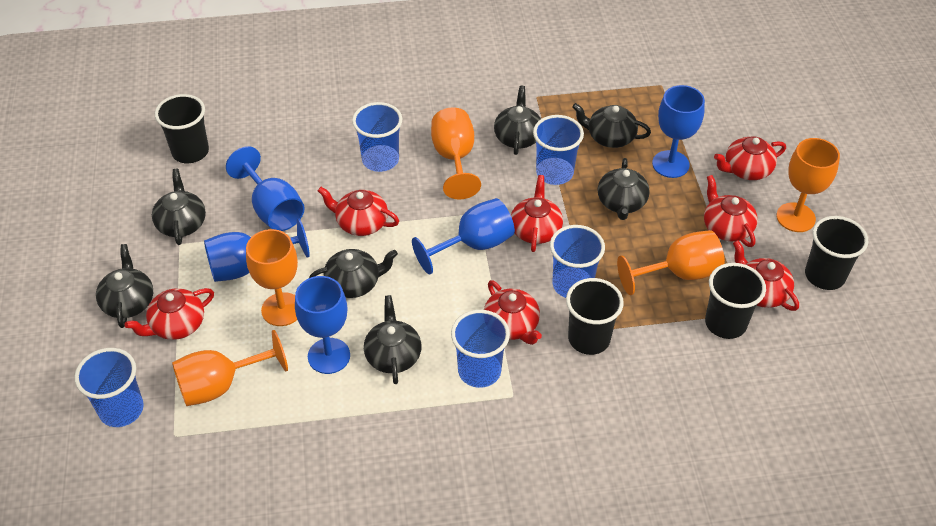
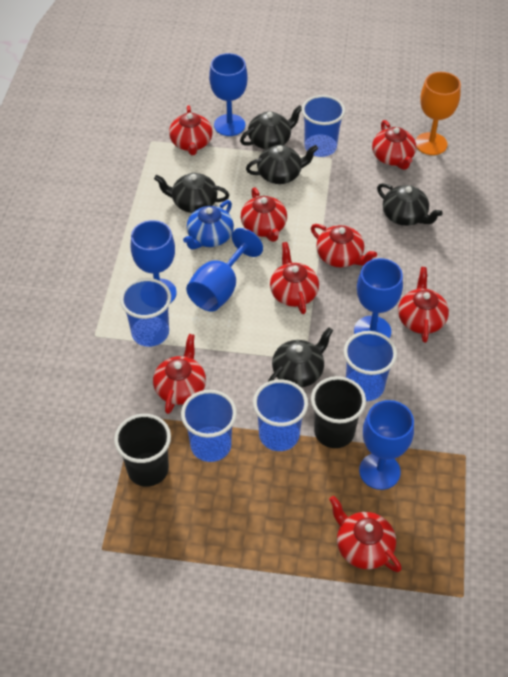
black cup: 4 -> 2
black teapot: 7 -> 5
blue teapot: 0 -> 1
orange goblet: 5 -> 1
red teapot: 7 -> 8

